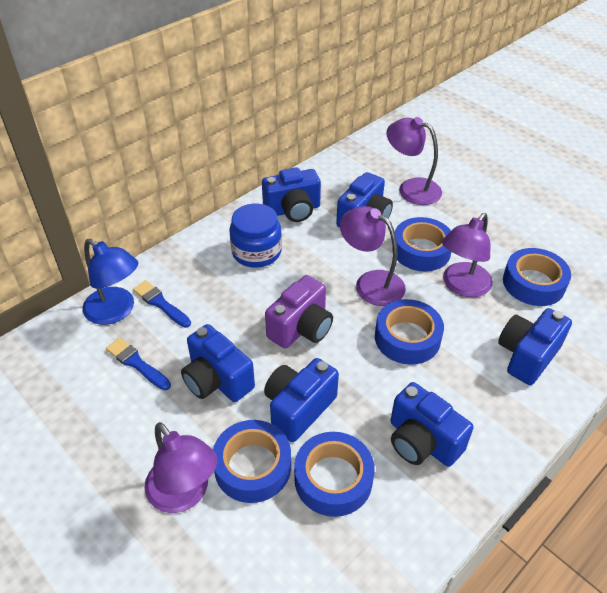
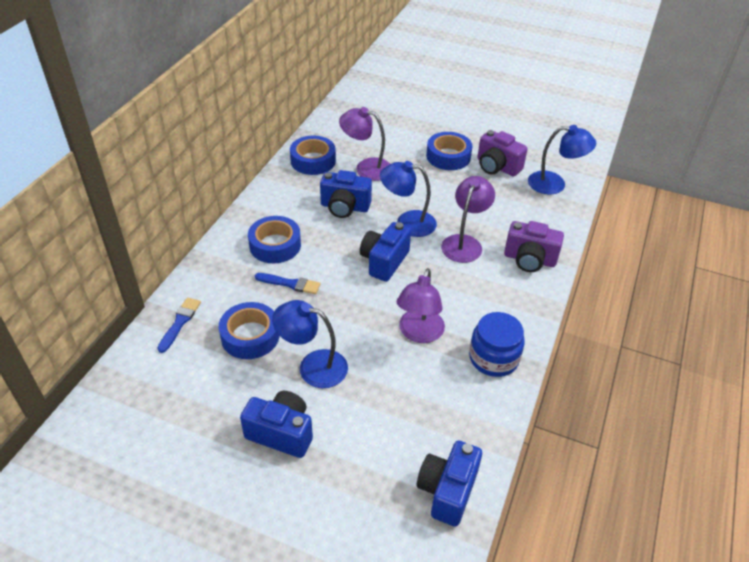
blue camera: 6 -> 4
blue lamp: 1 -> 3
blue tape: 5 -> 4
purple camera: 1 -> 2
purple lamp: 4 -> 3

